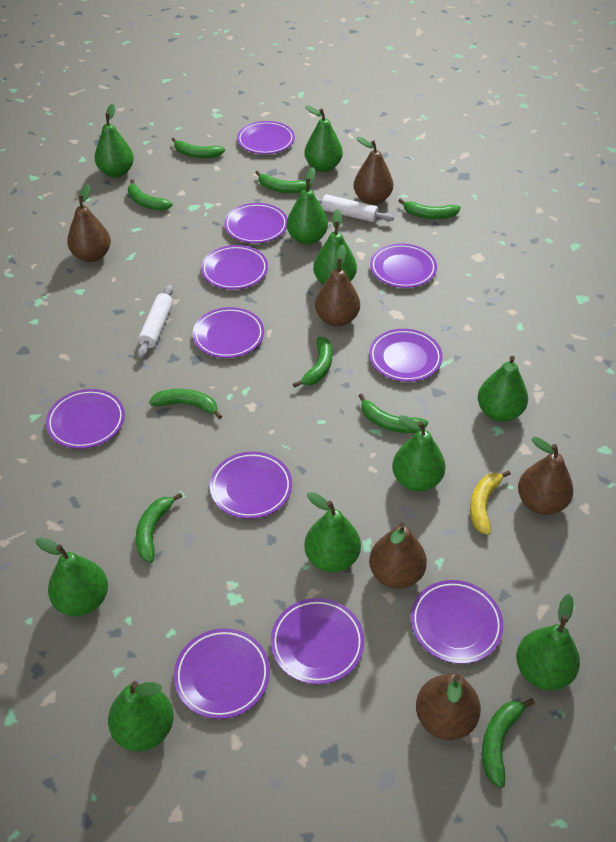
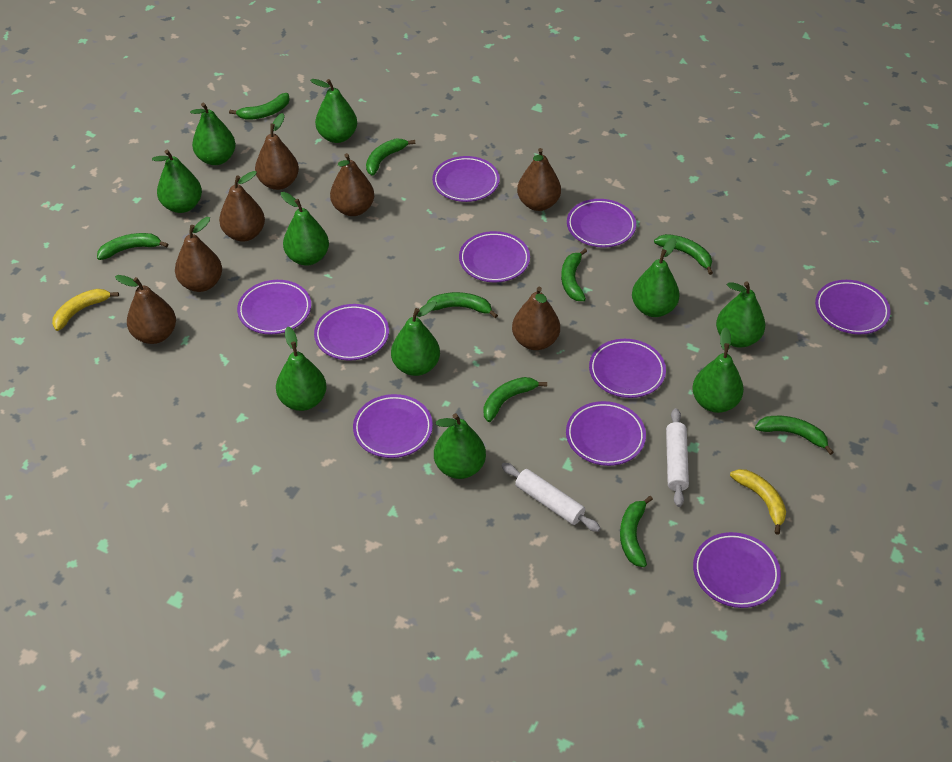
brown pear: 6 -> 7
purple plate: 11 -> 10
yellow banana: 1 -> 2

